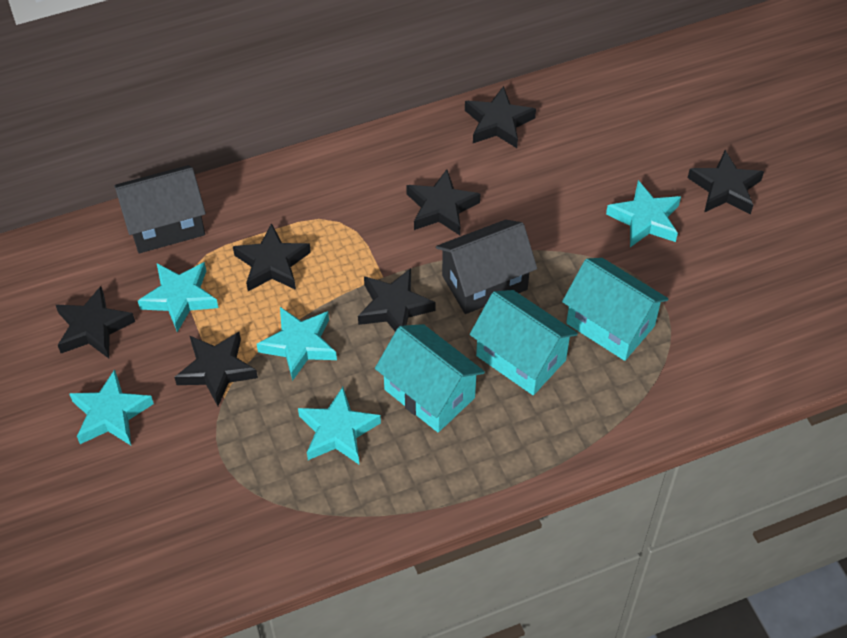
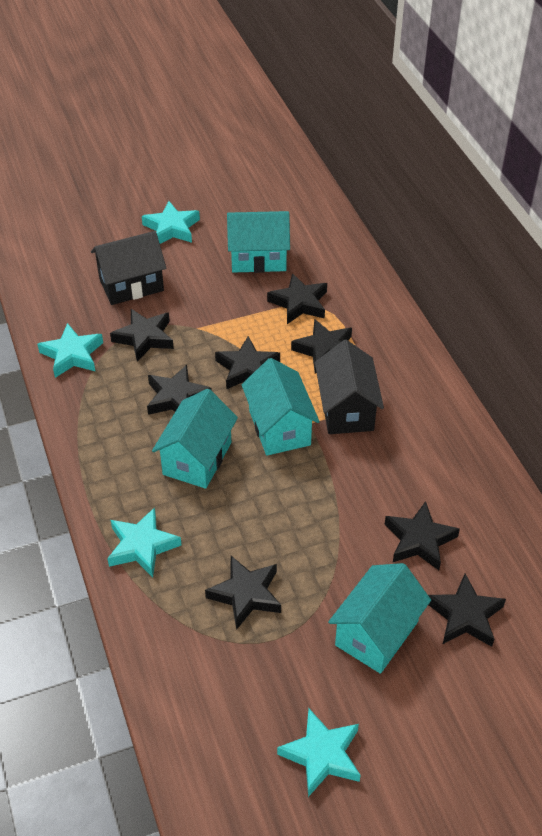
black star: 7 -> 8
turquoise house: 3 -> 4
turquoise star: 5 -> 4

